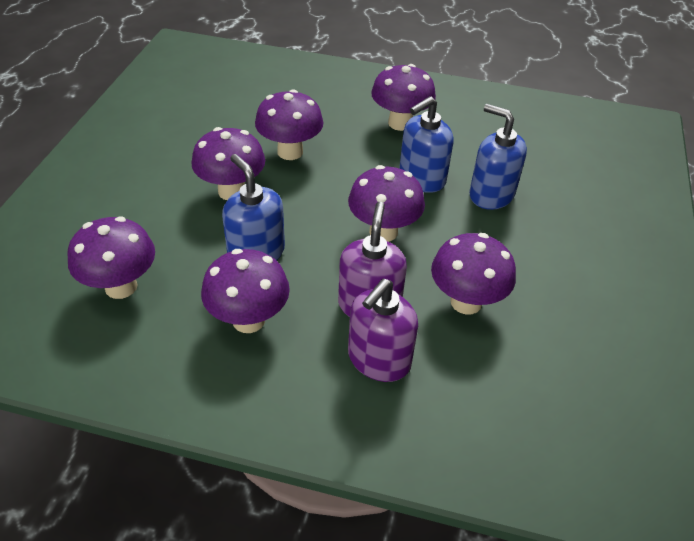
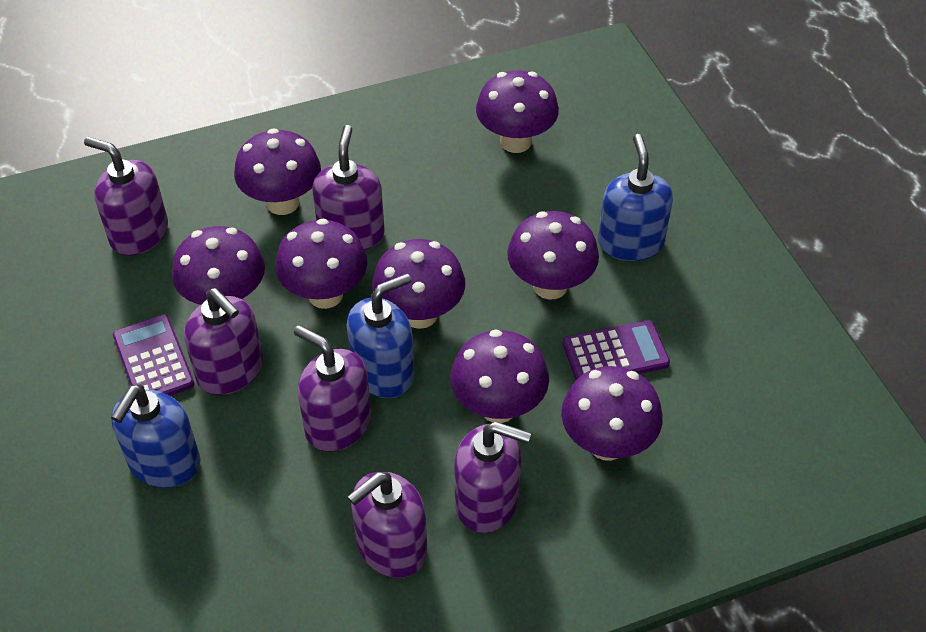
purple calculator: 0 -> 2
purple mushroom: 7 -> 8
purple soap dispenser: 2 -> 6

